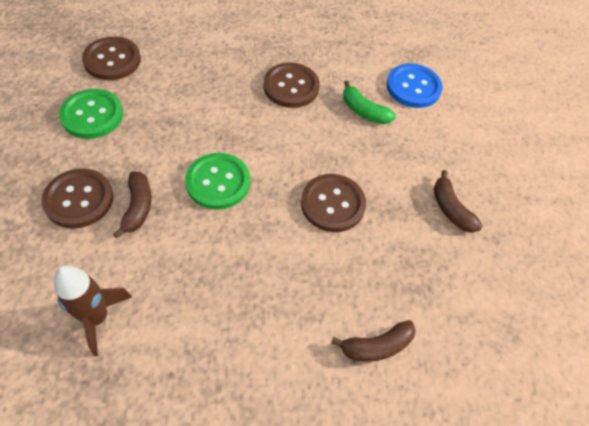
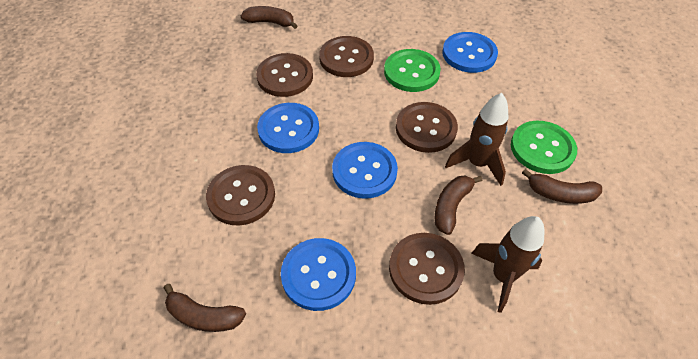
blue button: 1 -> 4
brown banana: 3 -> 4
brown button: 4 -> 5
brown rocket: 1 -> 2
green banana: 1 -> 0

